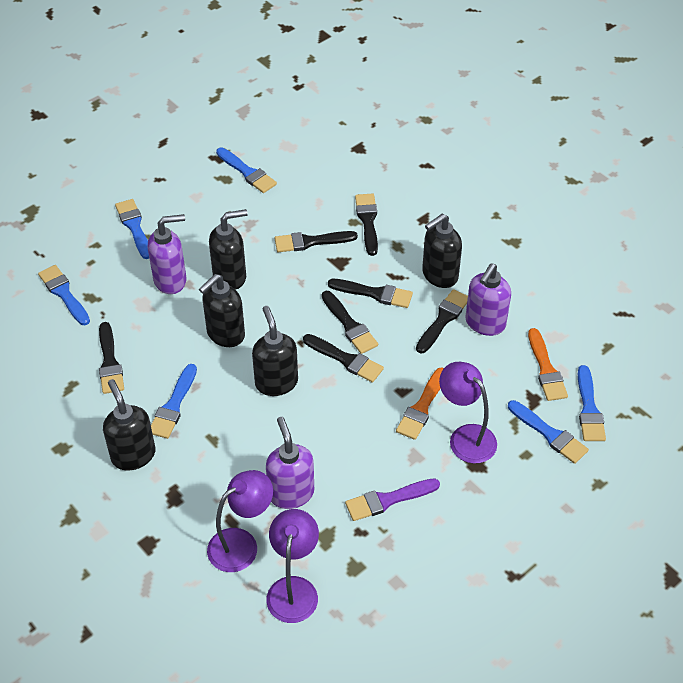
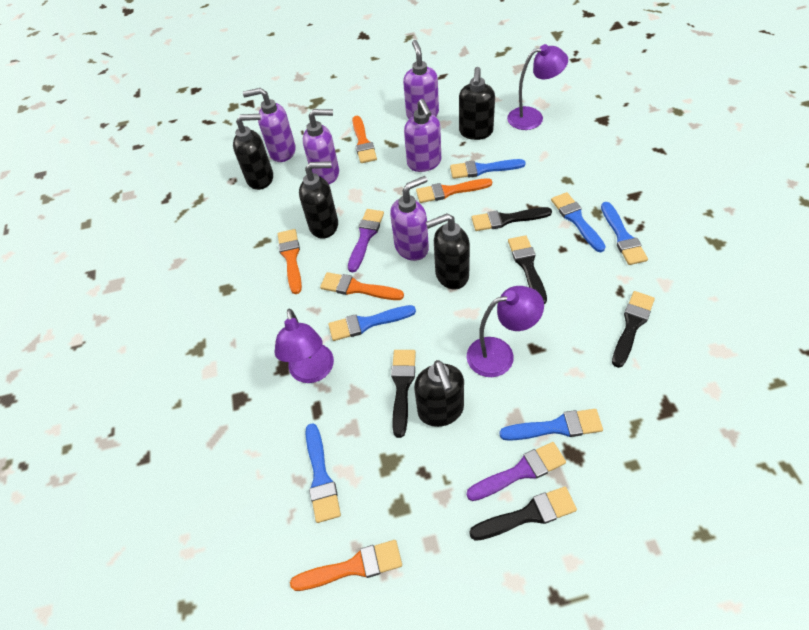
black brush: 7 -> 5
orange brush: 2 -> 5
purple brush: 1 -> 2
purple soap dispenser: 3 -> 5

